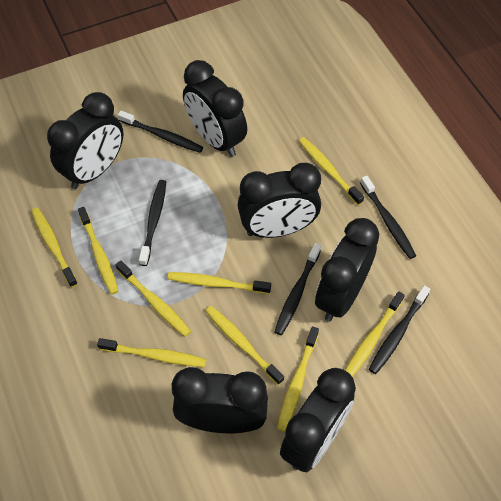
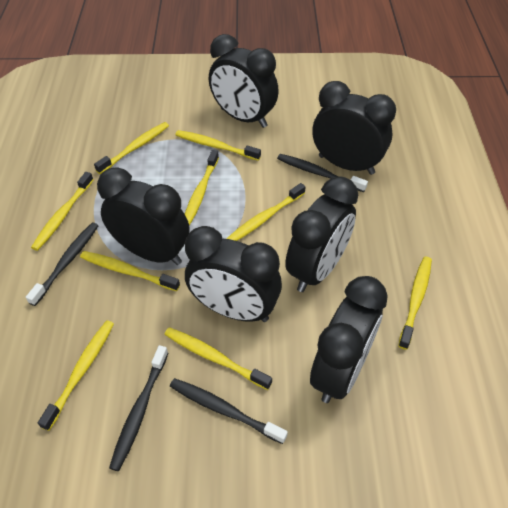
black toothbrush: 5 -> 4

